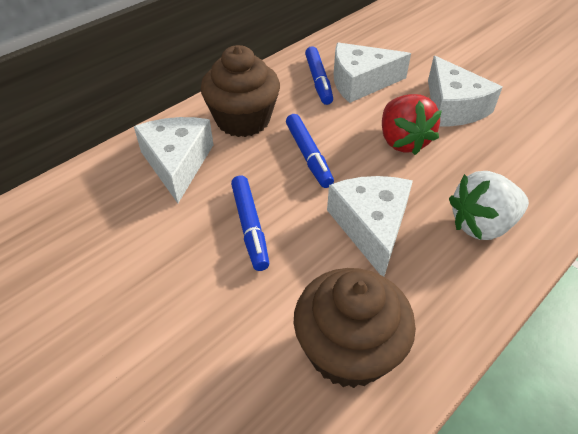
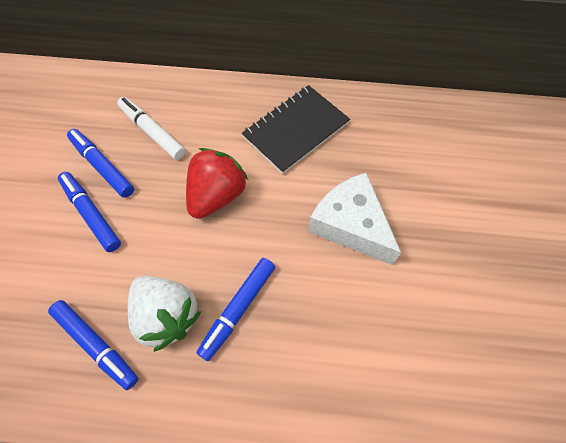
black notebook: 0 -> 1
blue marker: 3 -> 4
brown cupcake: 2 -> 0
white cheese: 4 -> 1
white marker: 0 -> 1

